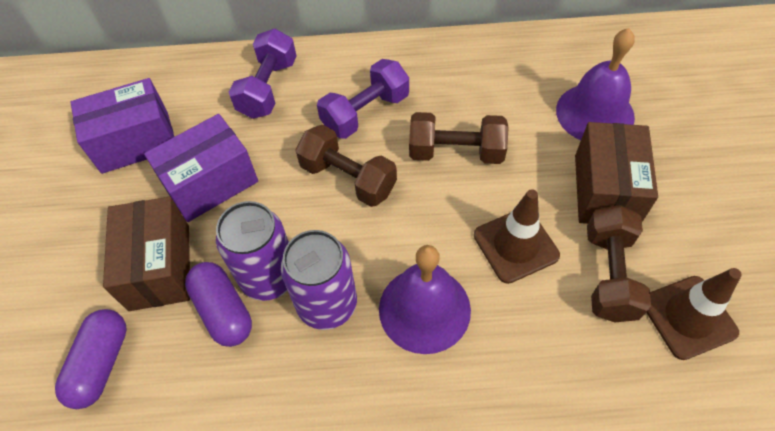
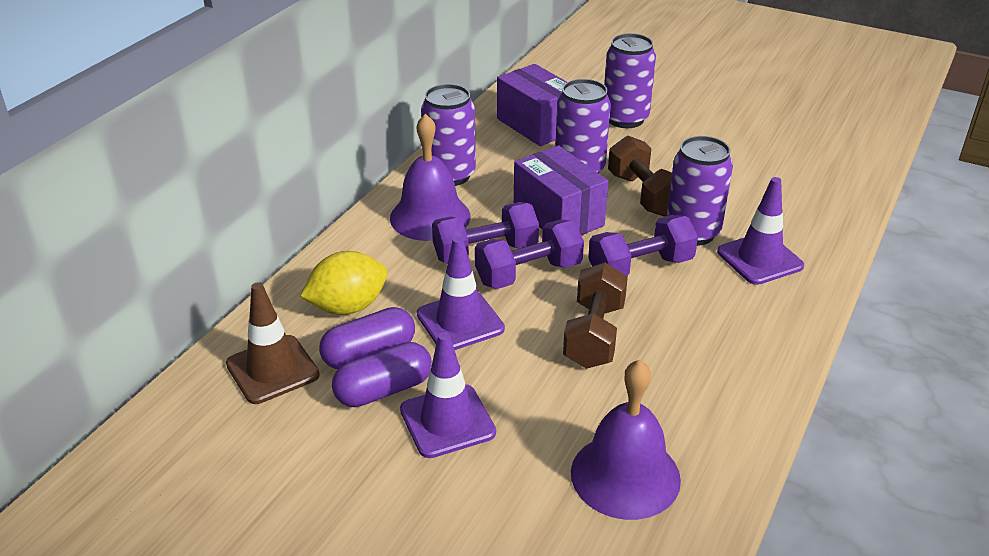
brown box: 2 -> 0
brown dumbbell: 3 -> 2
brown traffic cone: 2 -> 1
purple can: 2 -> 4
purple dumbbell: 2 -> 3
purple traffic cone: 0 -> 3
yellow lemon: 0 -> 1

